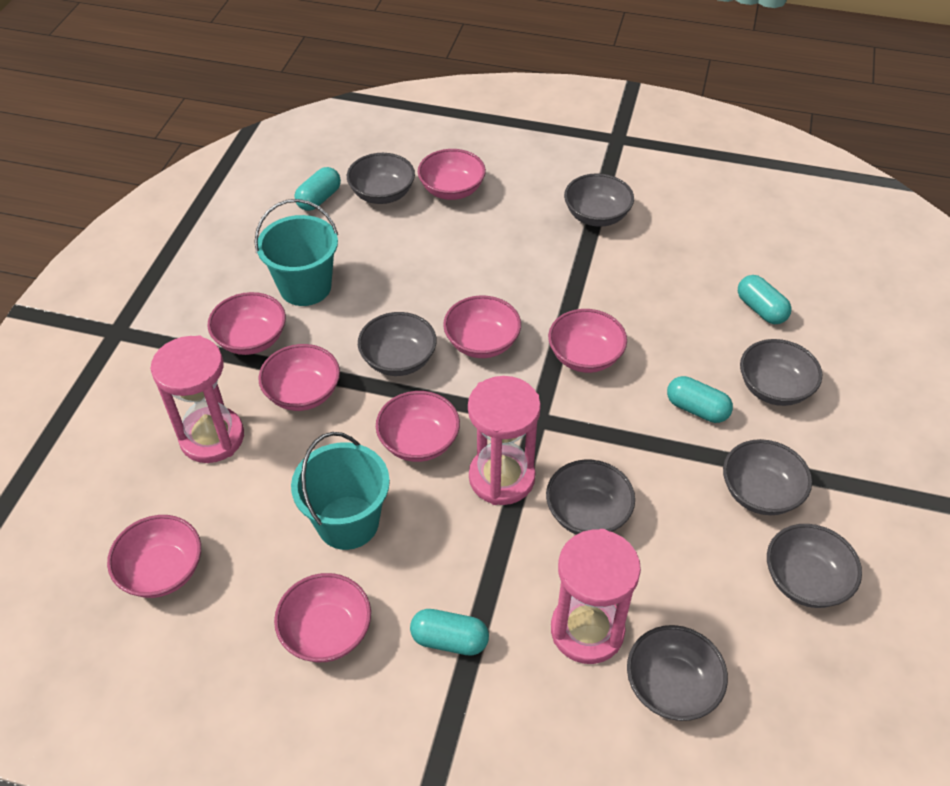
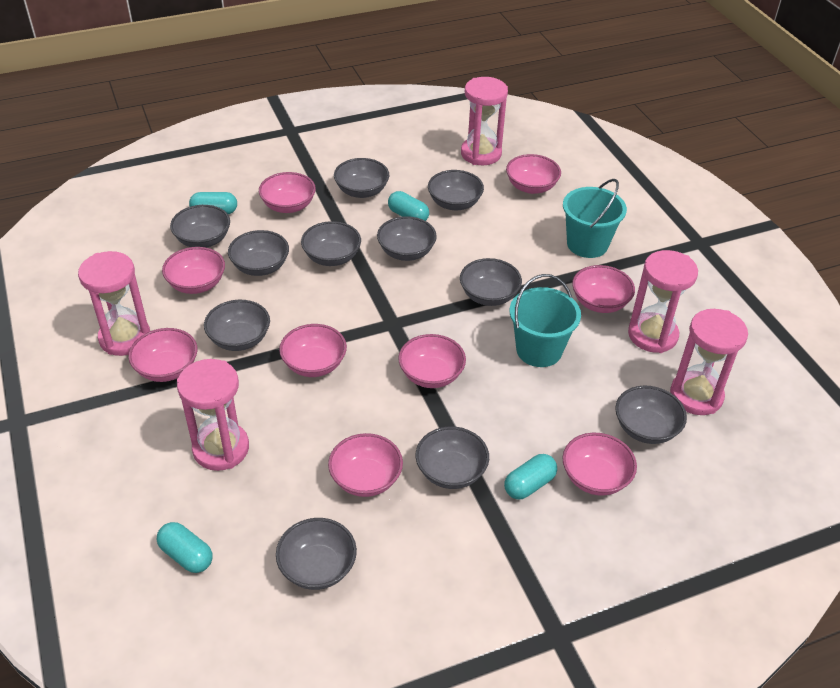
grey bowl: 8 -> 11
pink bowl: 8 -> 9
pink hourglass: 3 -> 5

